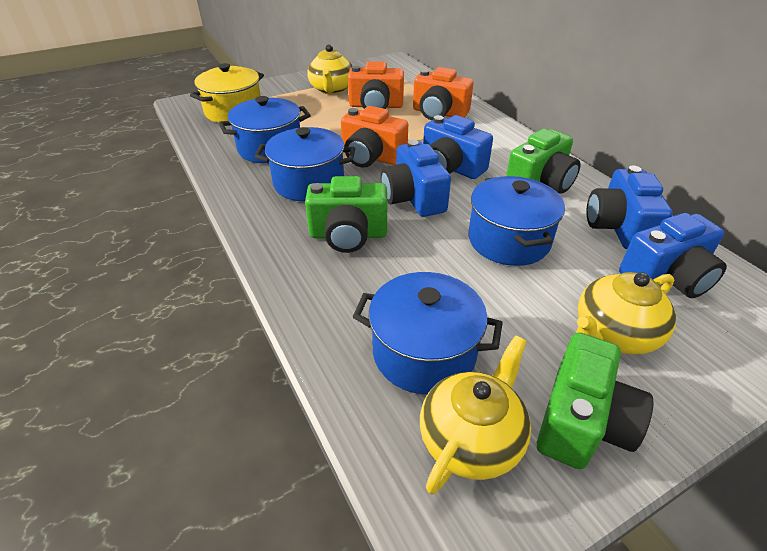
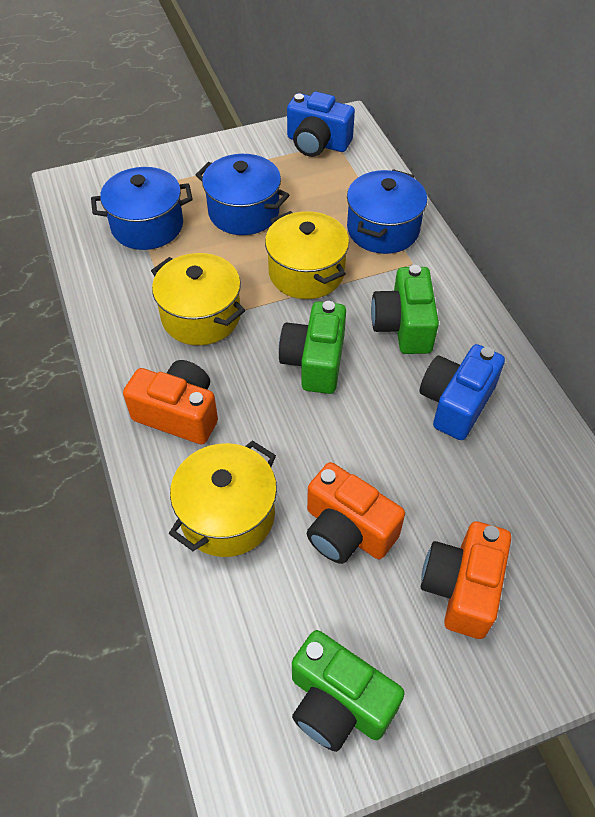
blue camera: 4 -> 2
blue pot: 4 -> 3
yellow pot: 1 -> 3
yellow teapot: 3 -> 0

